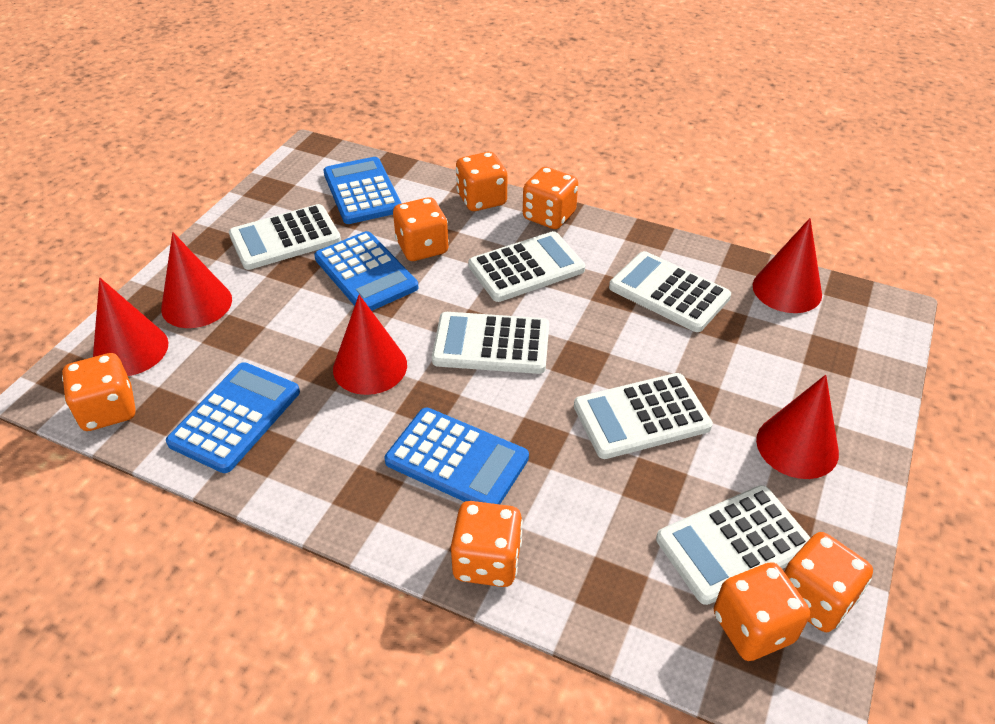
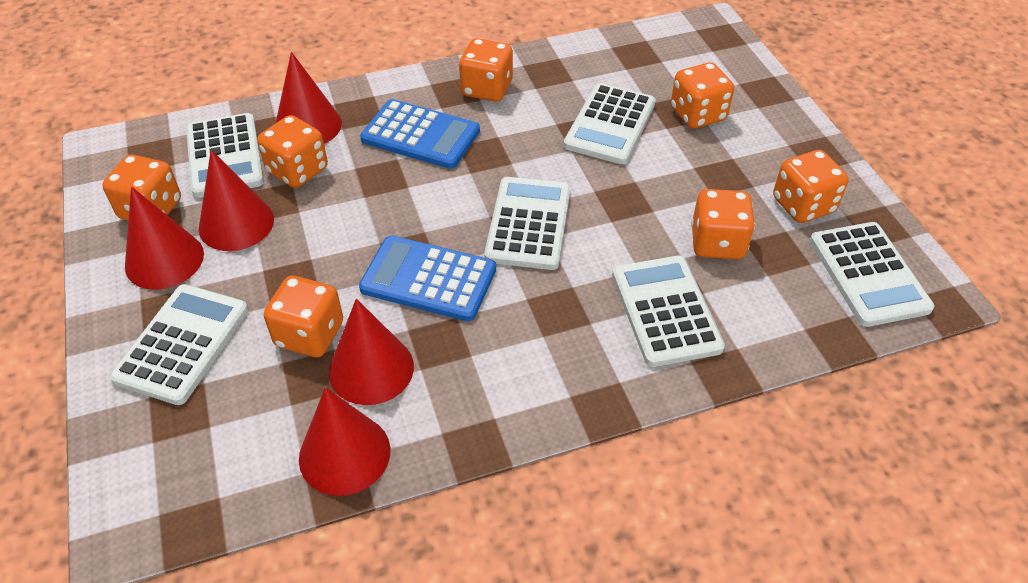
blue calculator: 4 -> 2

